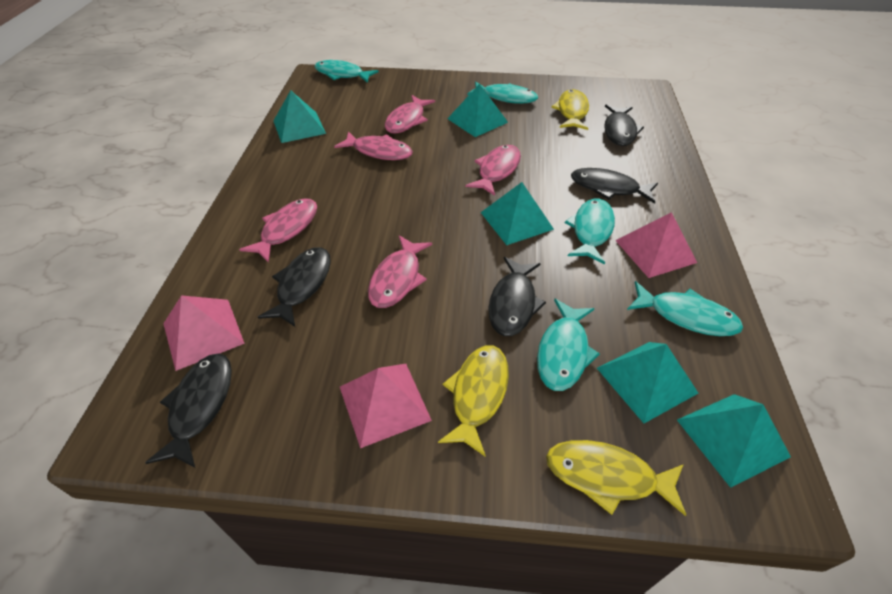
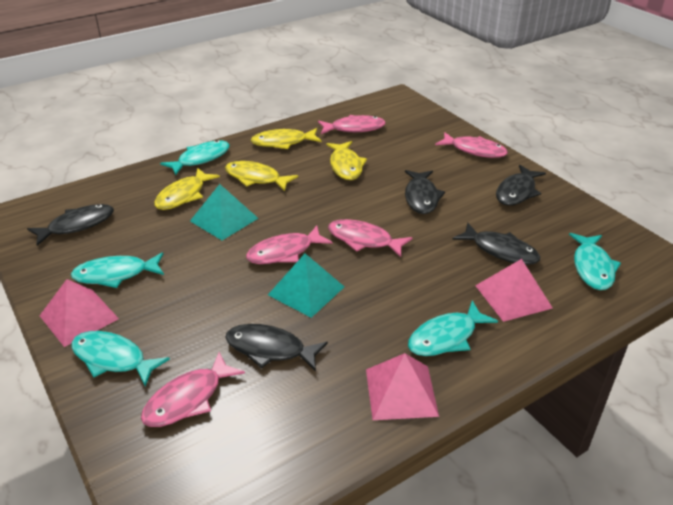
turquoise pyramid: 5 -> 2
yellow fish: 3 -> 4

